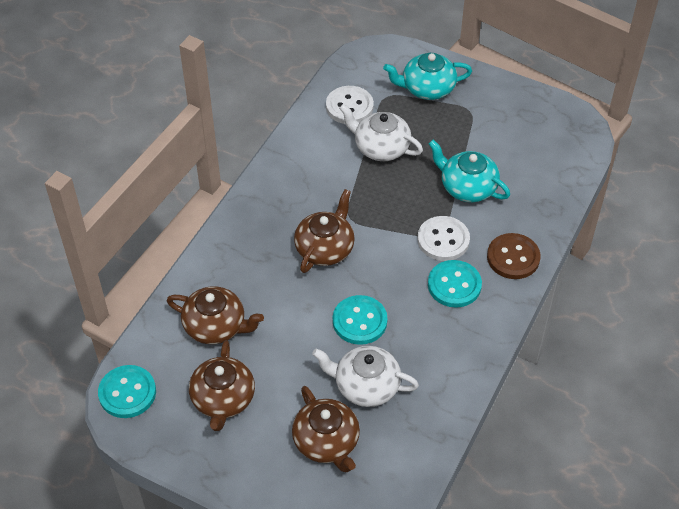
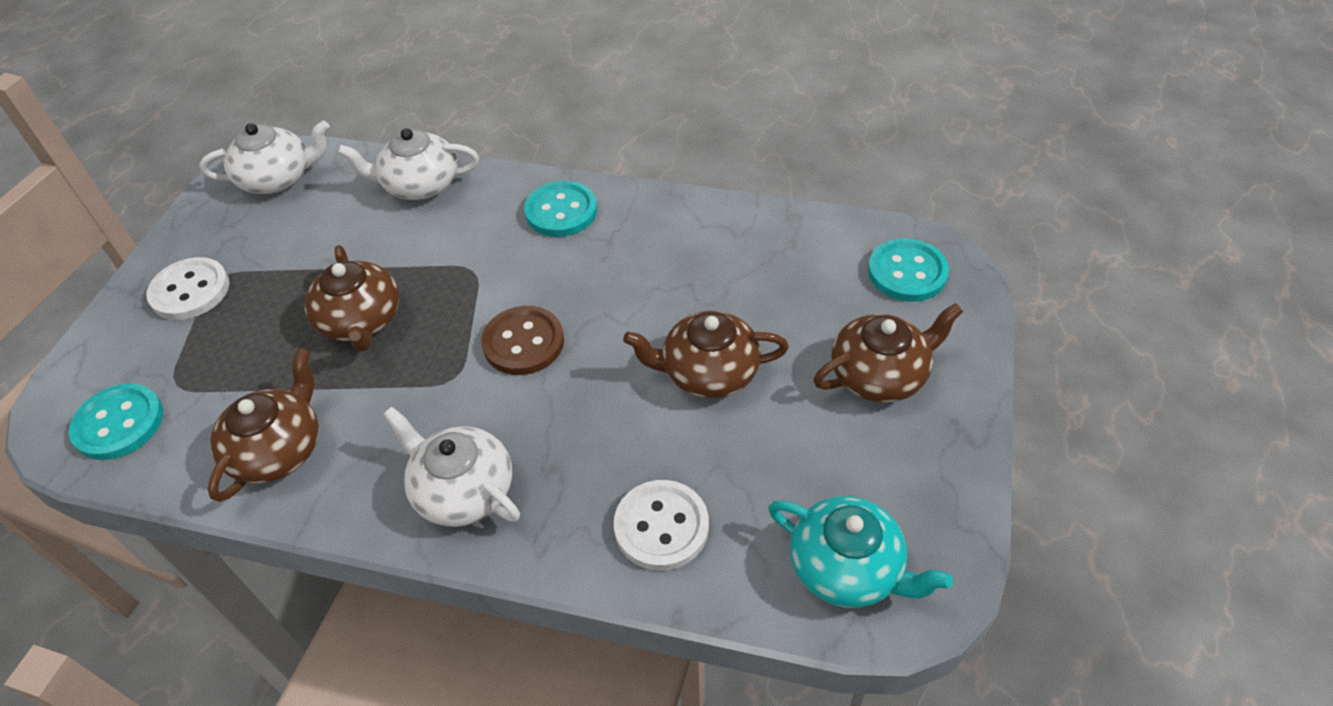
turquoise teapot: 2 -> 1
white teapot: 2 -> 3

